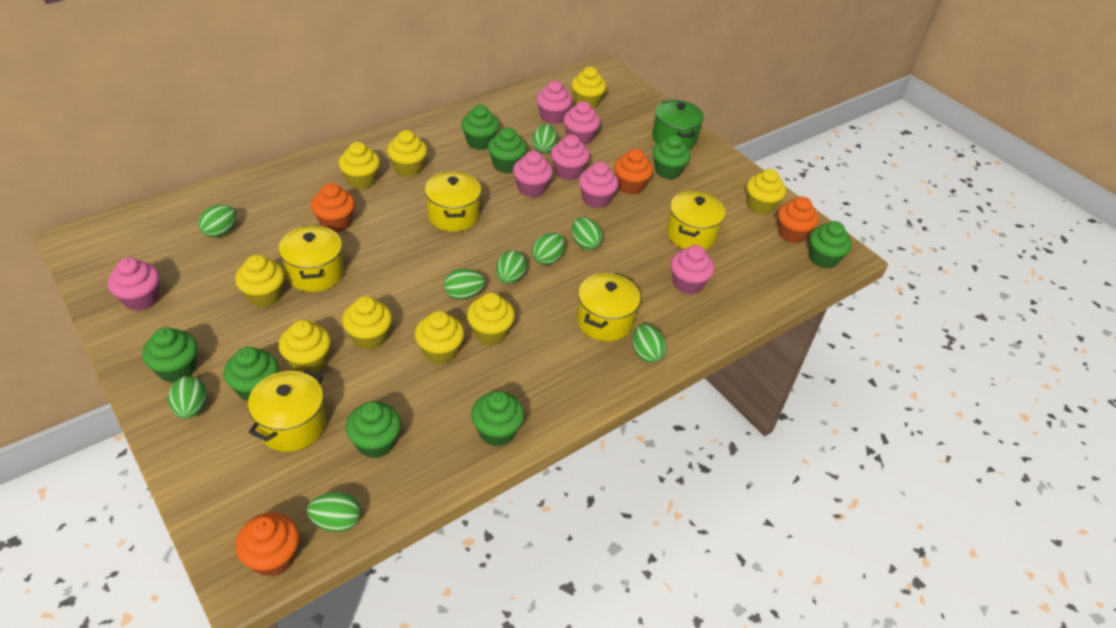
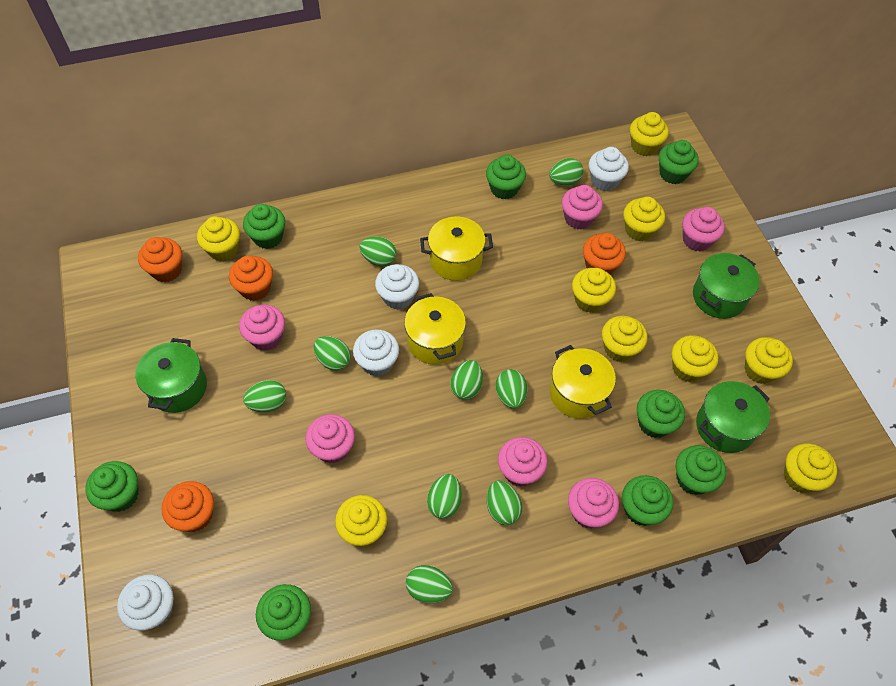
green pot: 1 -> 3
pink cupcake: 7 -> 6
white cupcake: 0 -> 4
yellow pot: 5 -> 3

